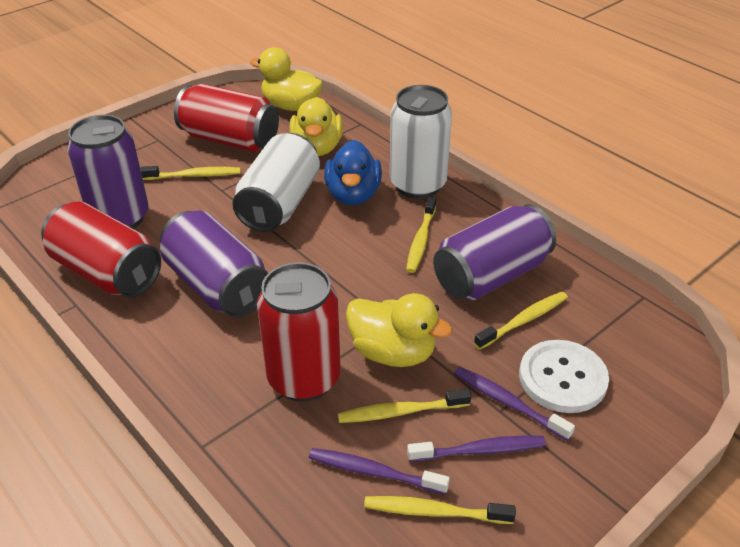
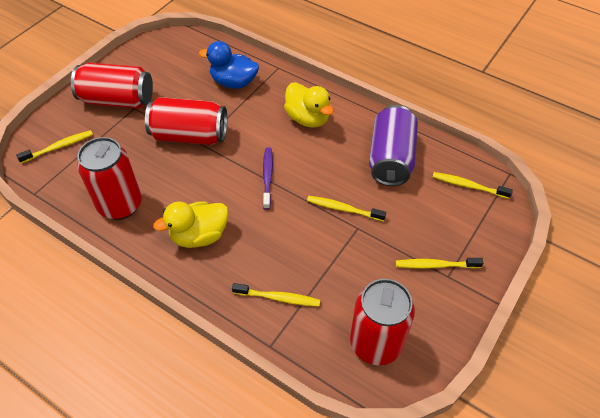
purple can: 3 -> 1
purple toothbrush: 3 -> 1
red can: 3 -> 4
white button: 1 -> 0
white can: 2 -> 0
yellow duck: 3 -> 2

